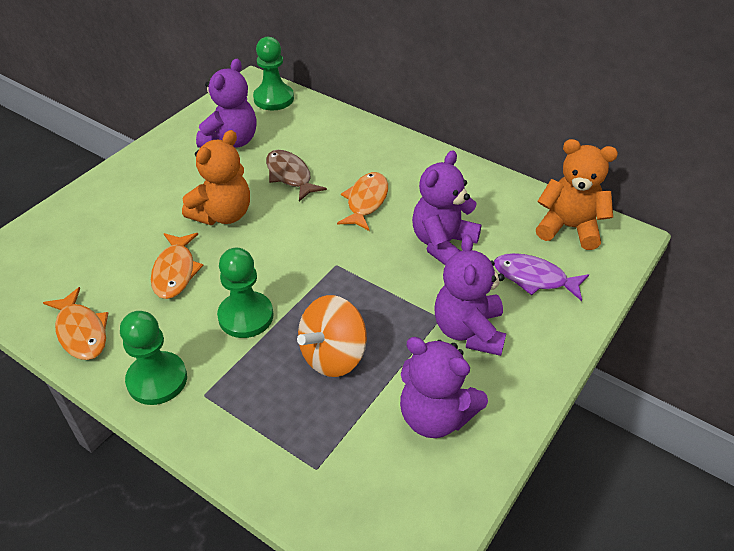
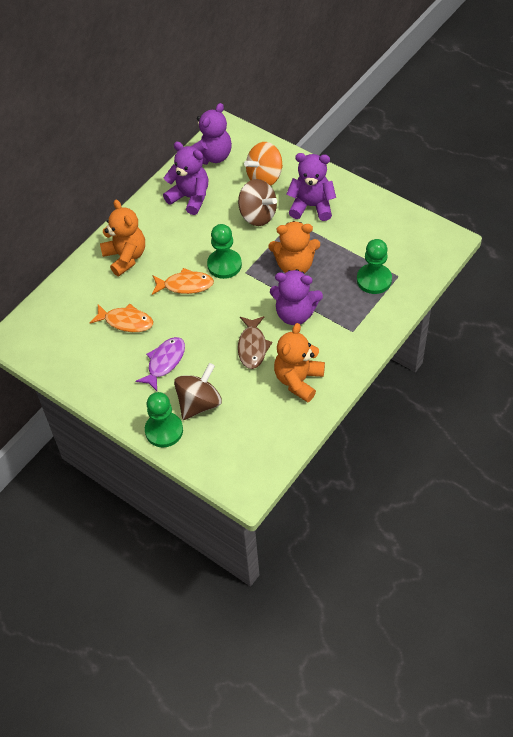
brown spinning top: 0 -> 2
orange fish: 3 -> 2
orange teddy bear: 2 -> 3

